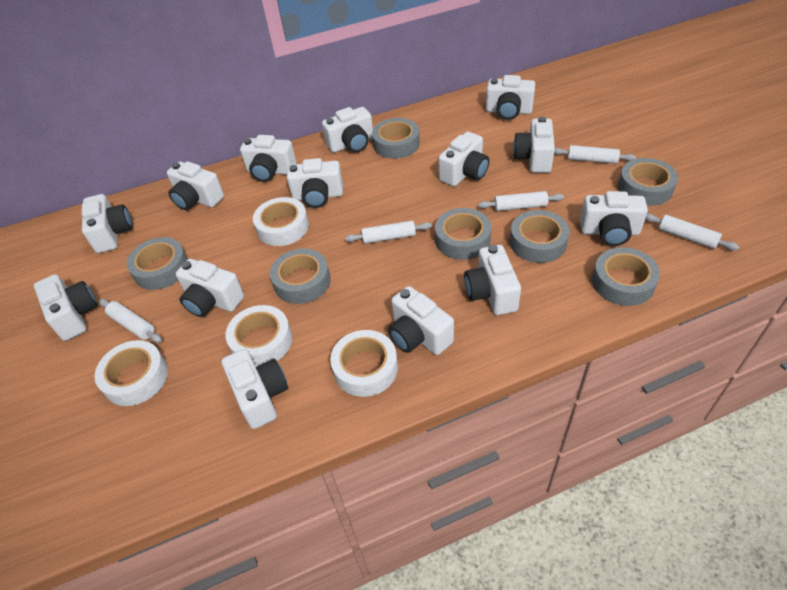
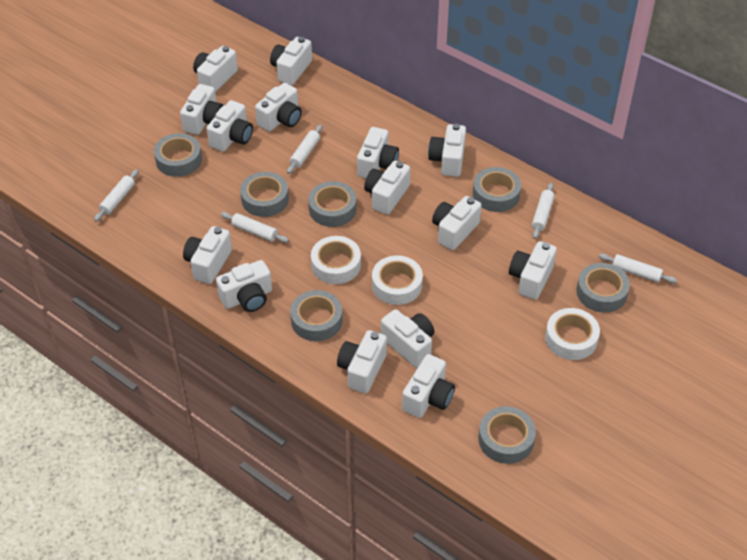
white camera: 14 -> 15
white tape: 4 -> 3

